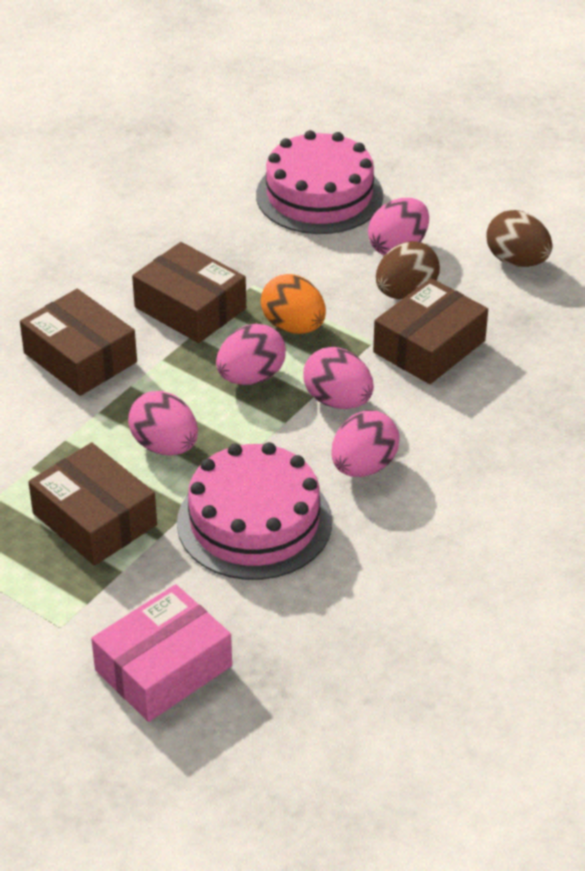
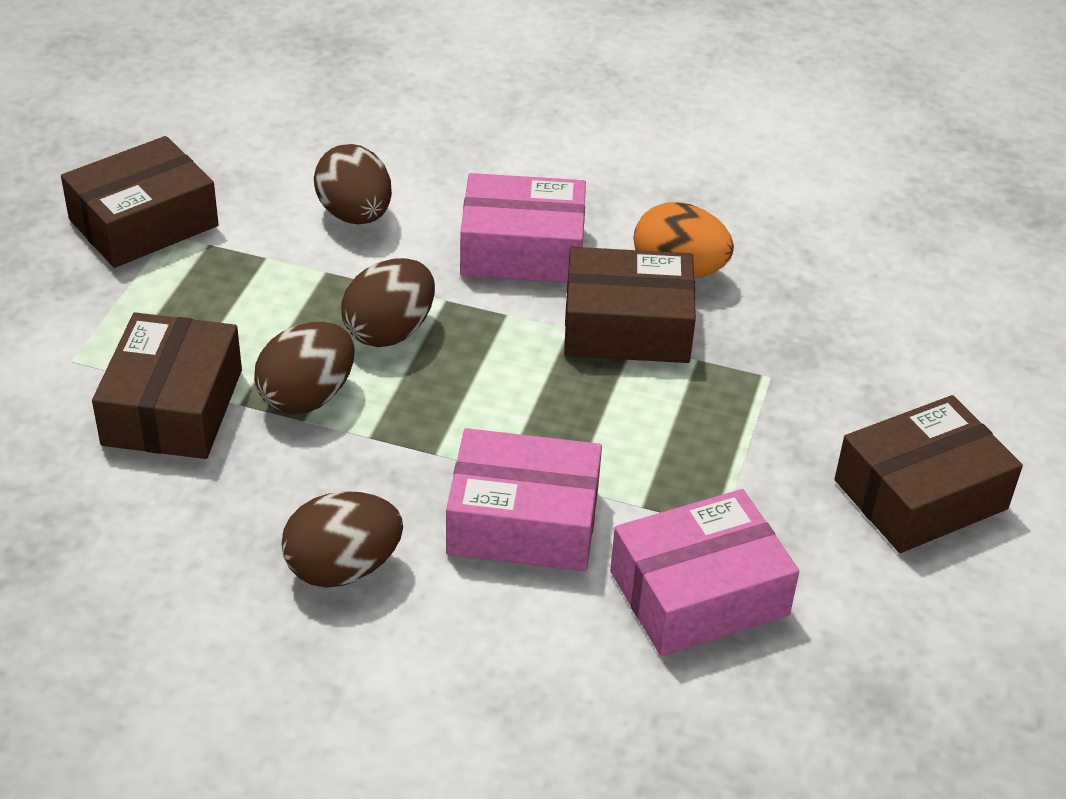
brown egg: 2 -> 4
pink box: 1 -> 3
pink cake: 2 -> 0
pink egg: 5 -> 0

